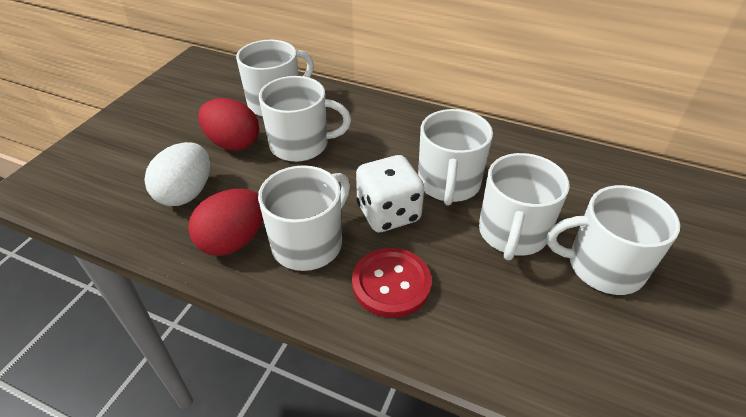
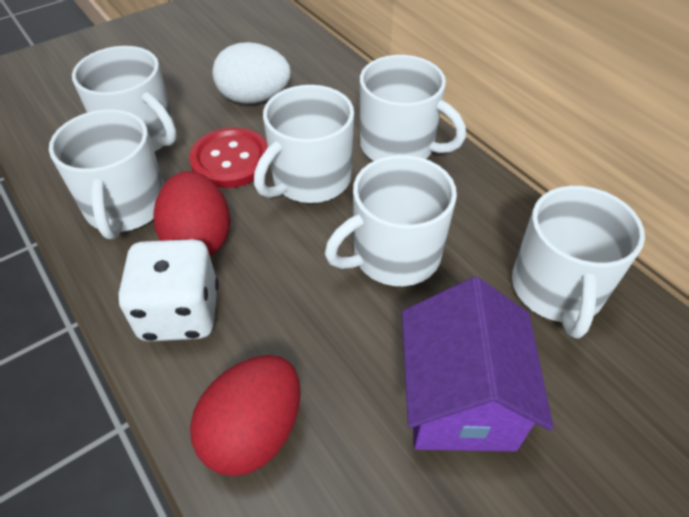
purple house: 0 -> 1

